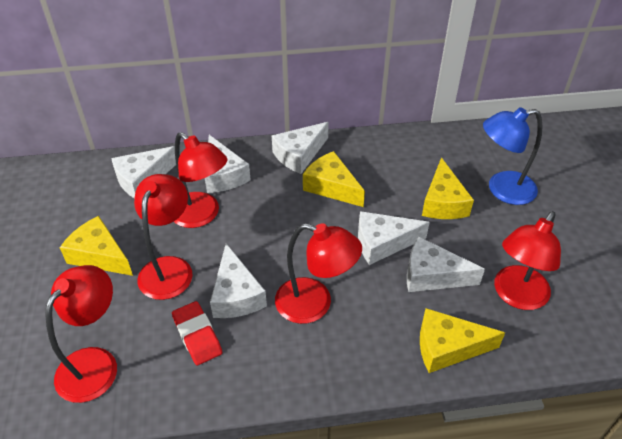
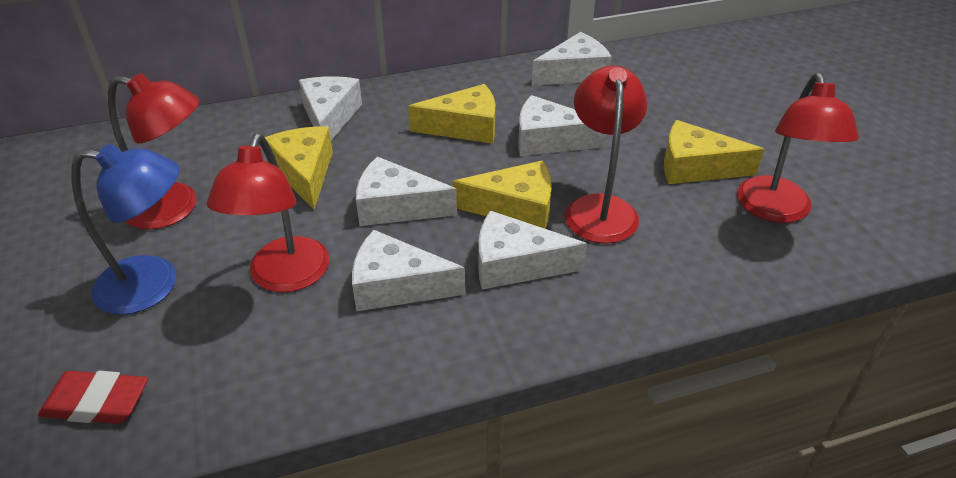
red lamp: 5 -> 4

